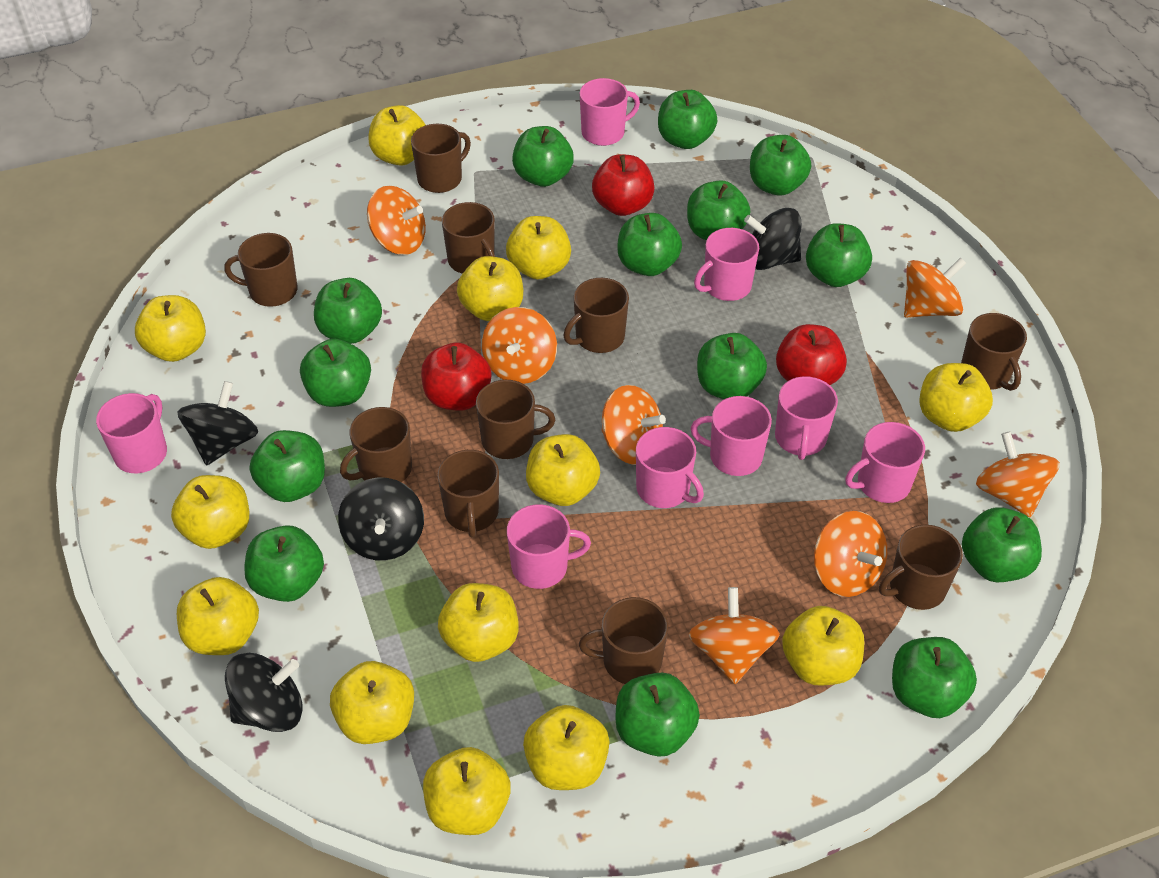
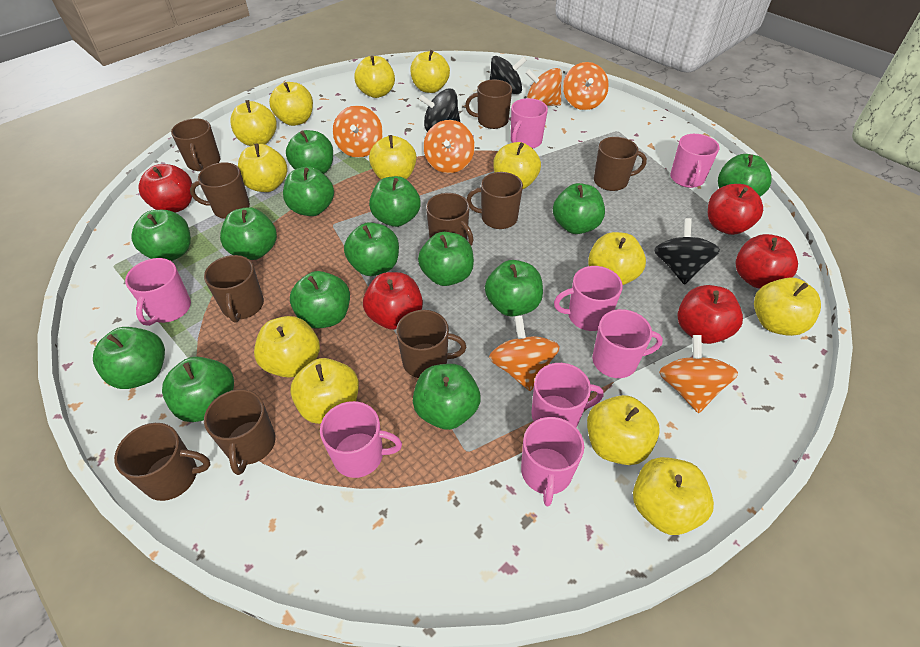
black spinning top: 4 -> 3
orange spinning top: 7 -> 6
red apple: 3 -> 5

